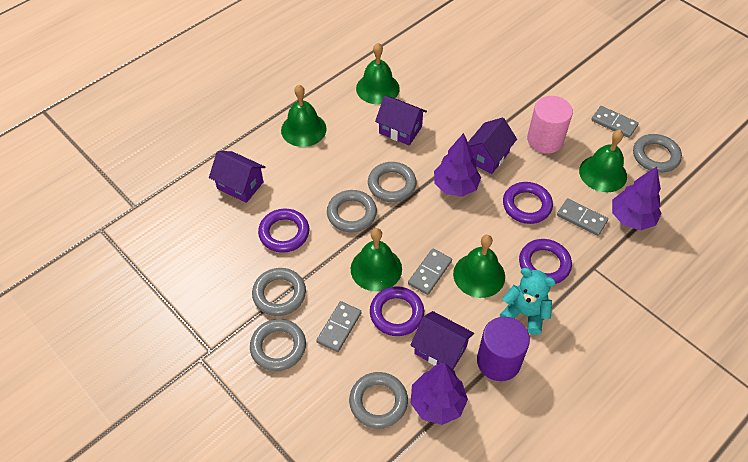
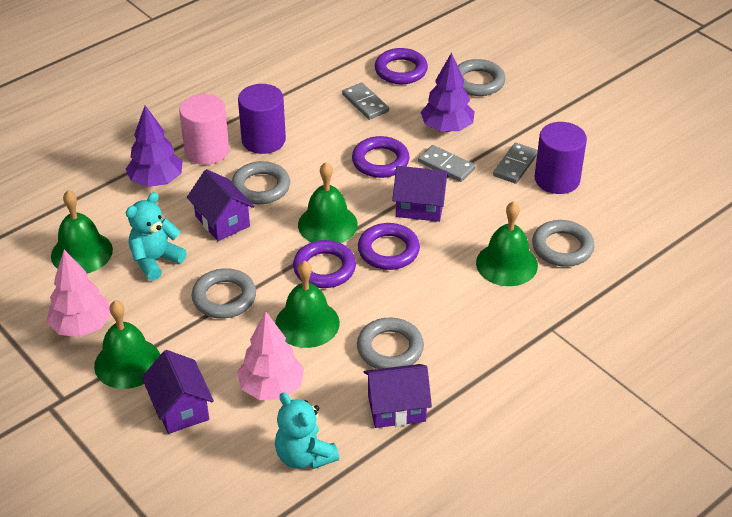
grey domino: 4 -> 3
grey ring: 6 -> 5
pink tree: 0 -> 2
purple cylinder: 1 -> 2
purple tree: 3 -> 2
turquoise teddy bear: 1 -> 2

